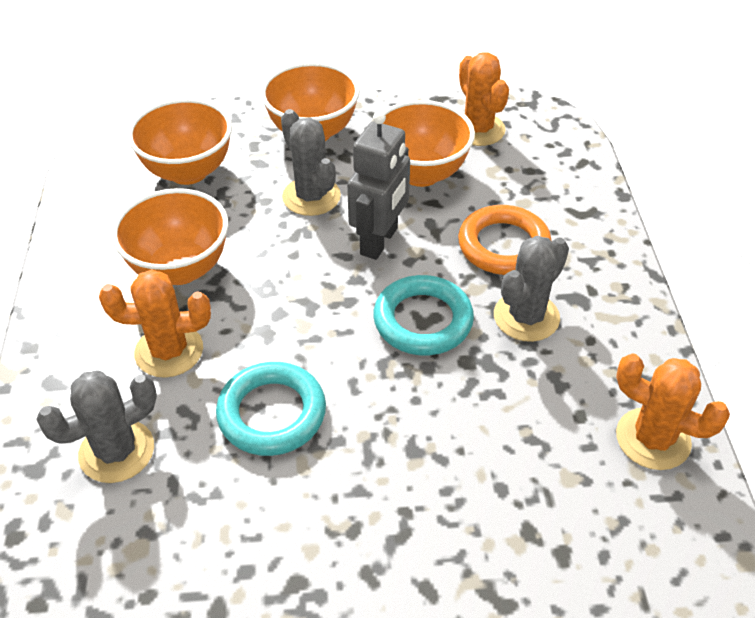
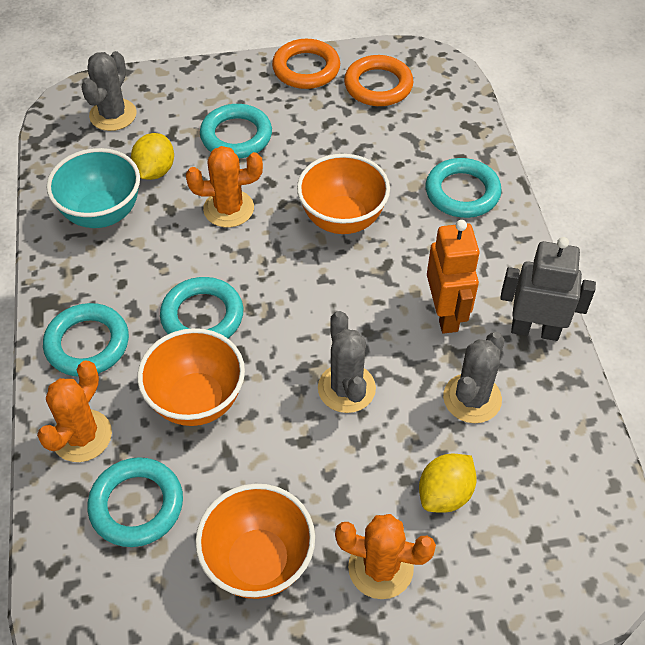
orange bowl: 4 -> 3
orange ring: 1 -> 2
orange robot: 0 -> 1
turquoise bowl: 0 -> 1
turquoise ring: 2 -> 5
yellow lemon: 0 -> 2

